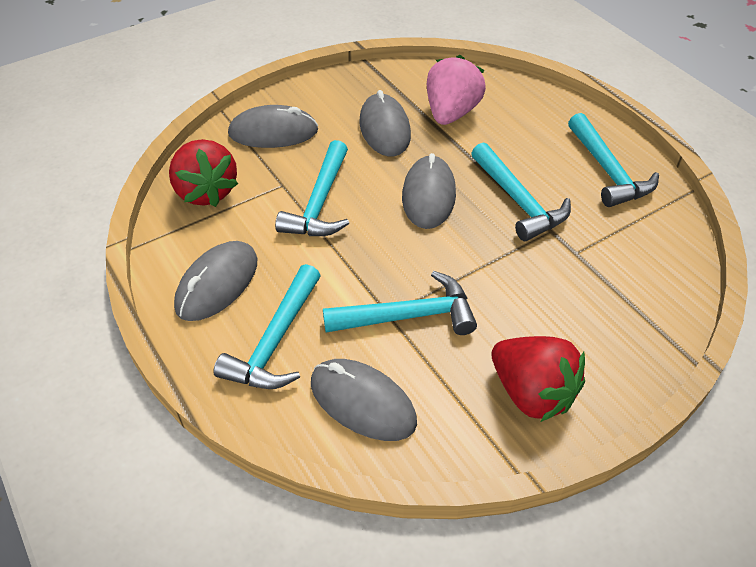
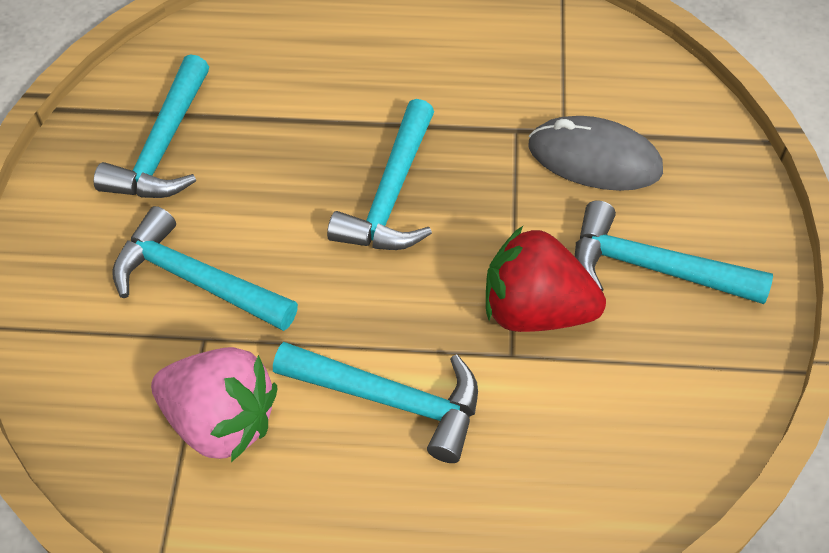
grey mouse: 5 -> 1
red strawberry: 2 -> 1

